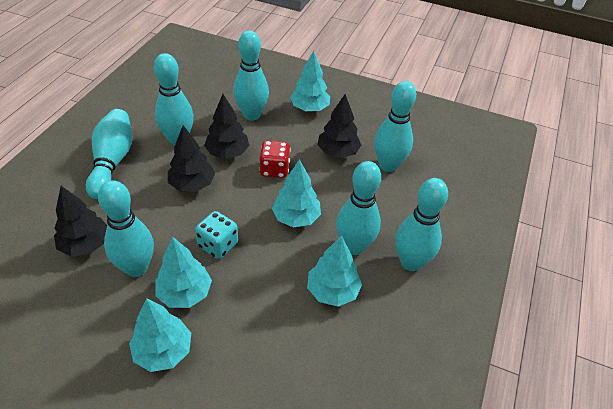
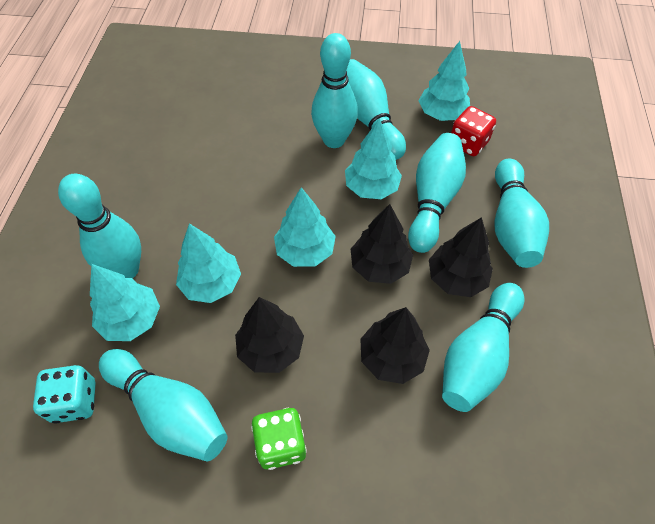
green dice: 0 -> 1

